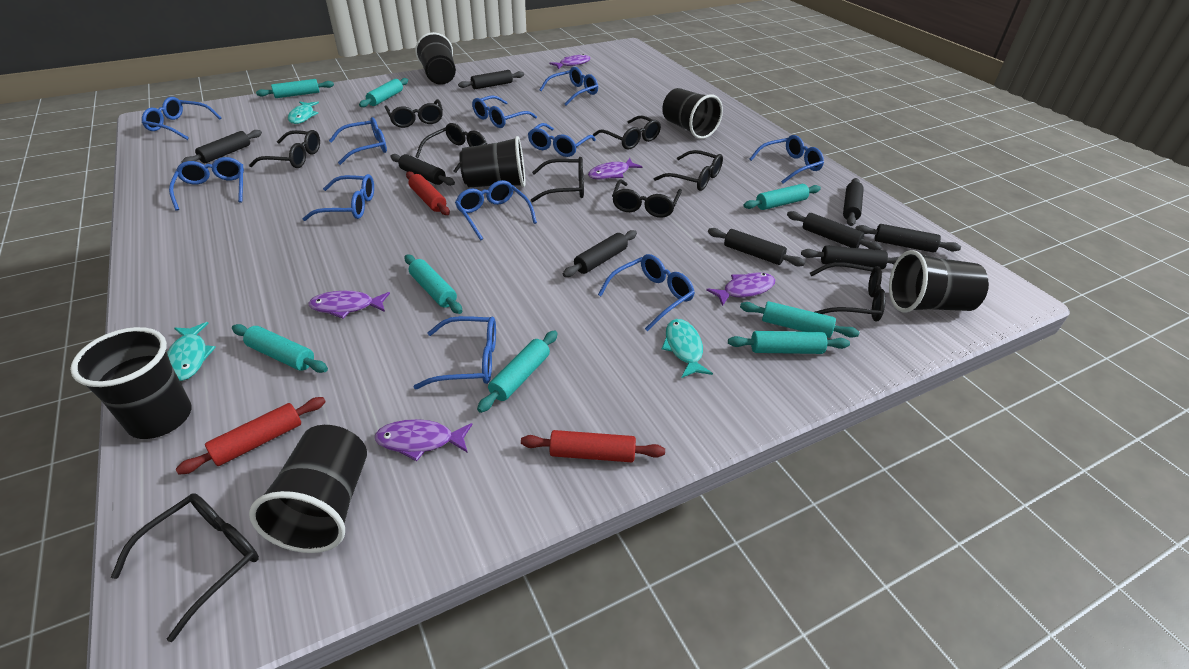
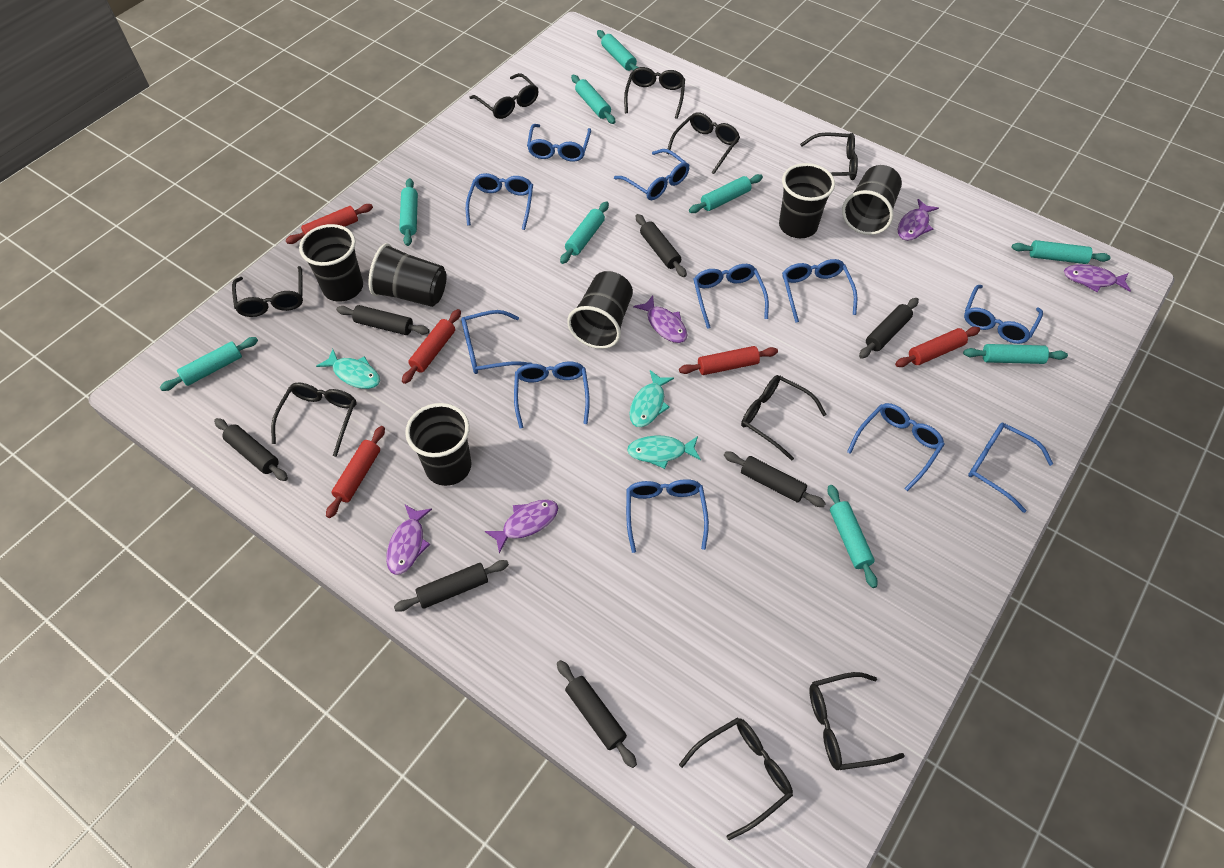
black rolling pin: 9 -> 7
red rolling pin: 3 -> 5
turquoise rolling pin: 8 -> 9

